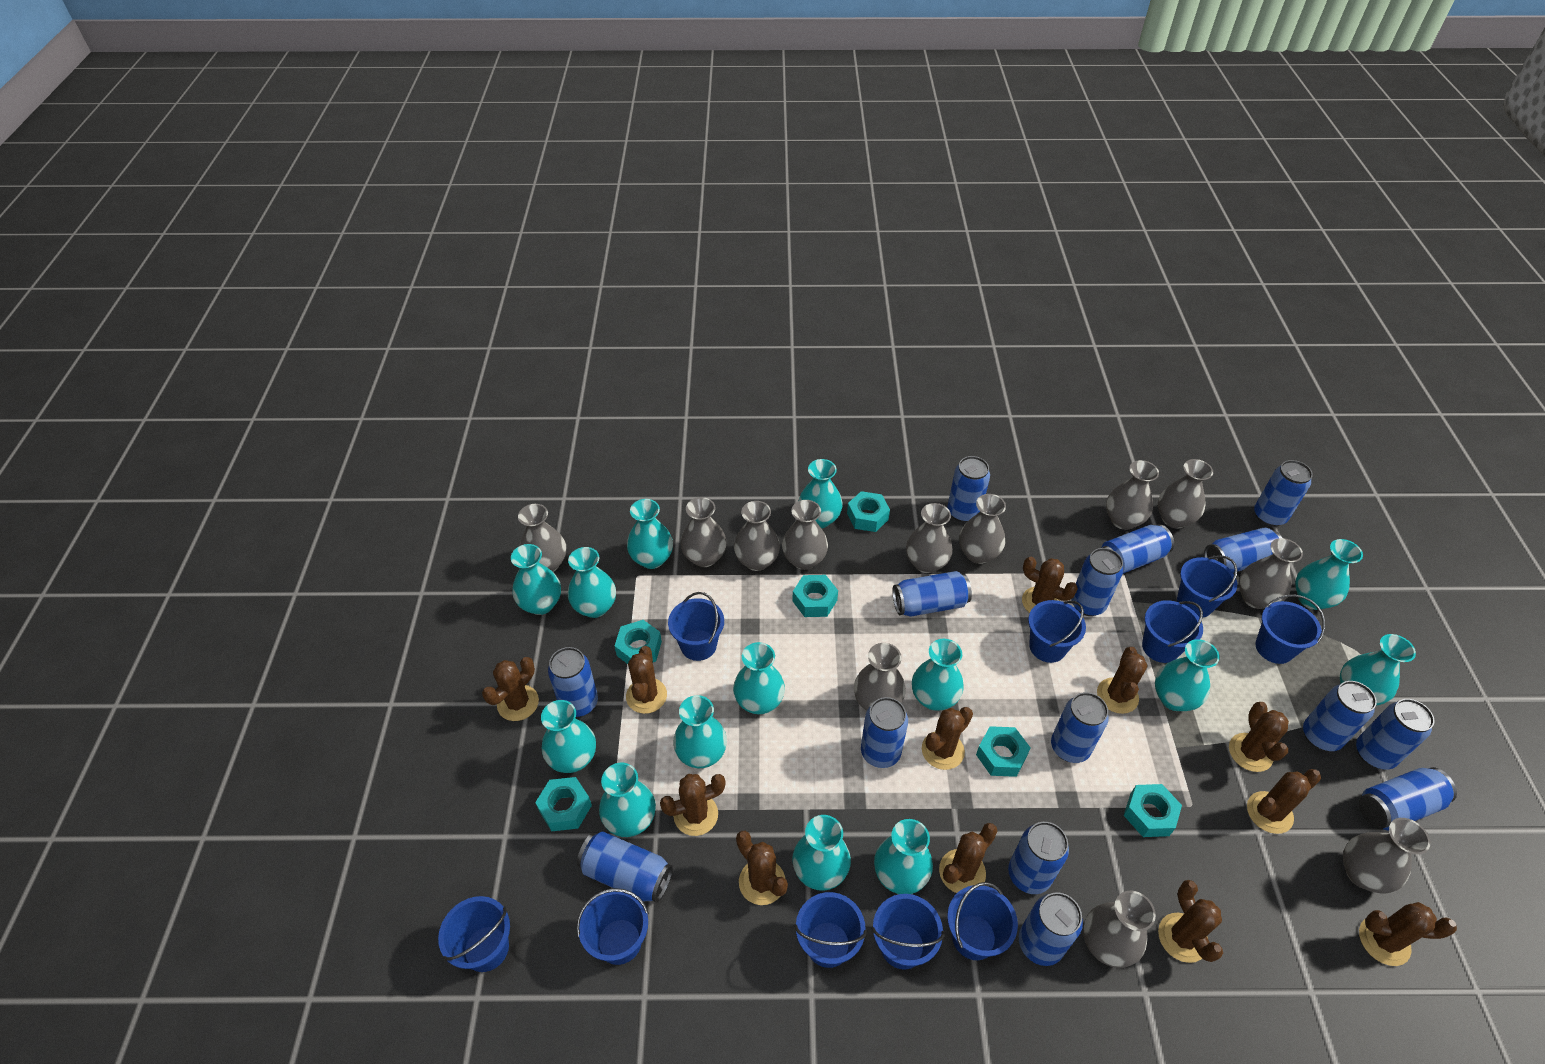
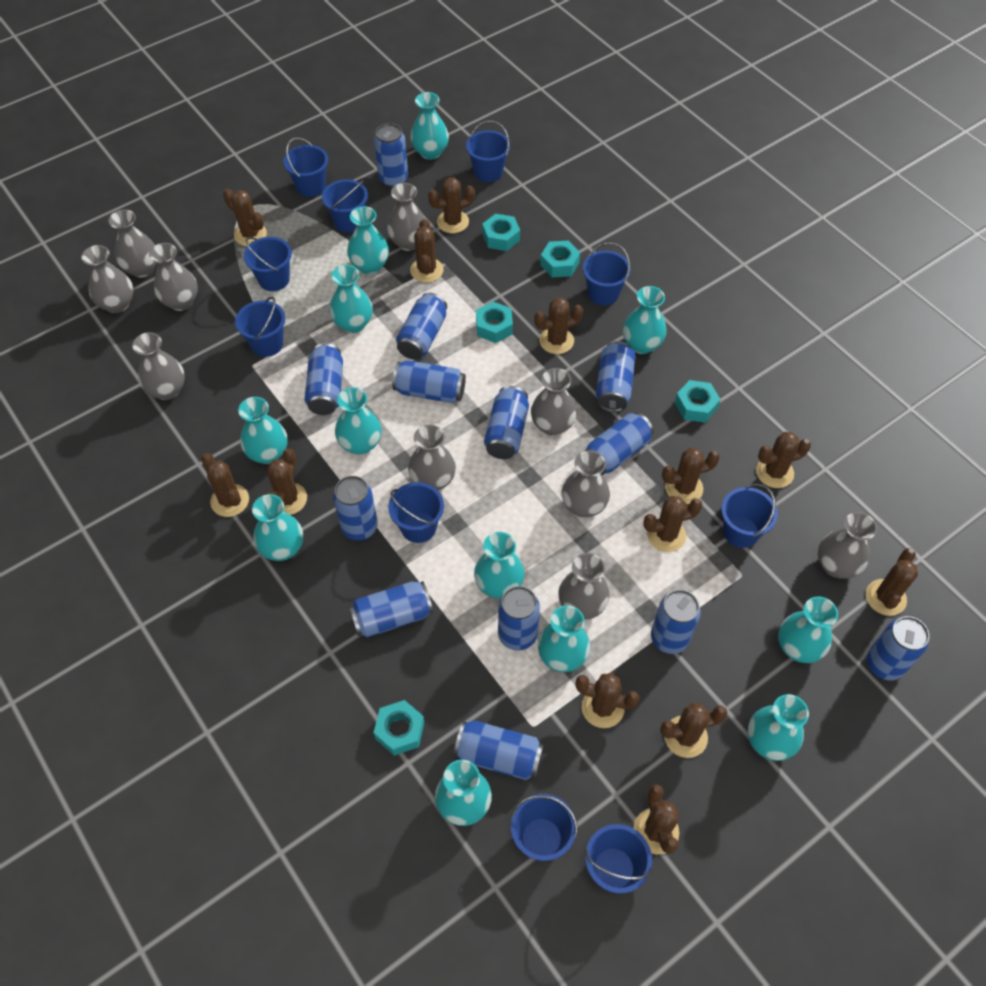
blue can: 15 -> 13
brown cactus: 12 -> 13
grey vase: 12 -> 10
turquoise nut: 6 -> 5
turquoise vase: 14 -> 12

